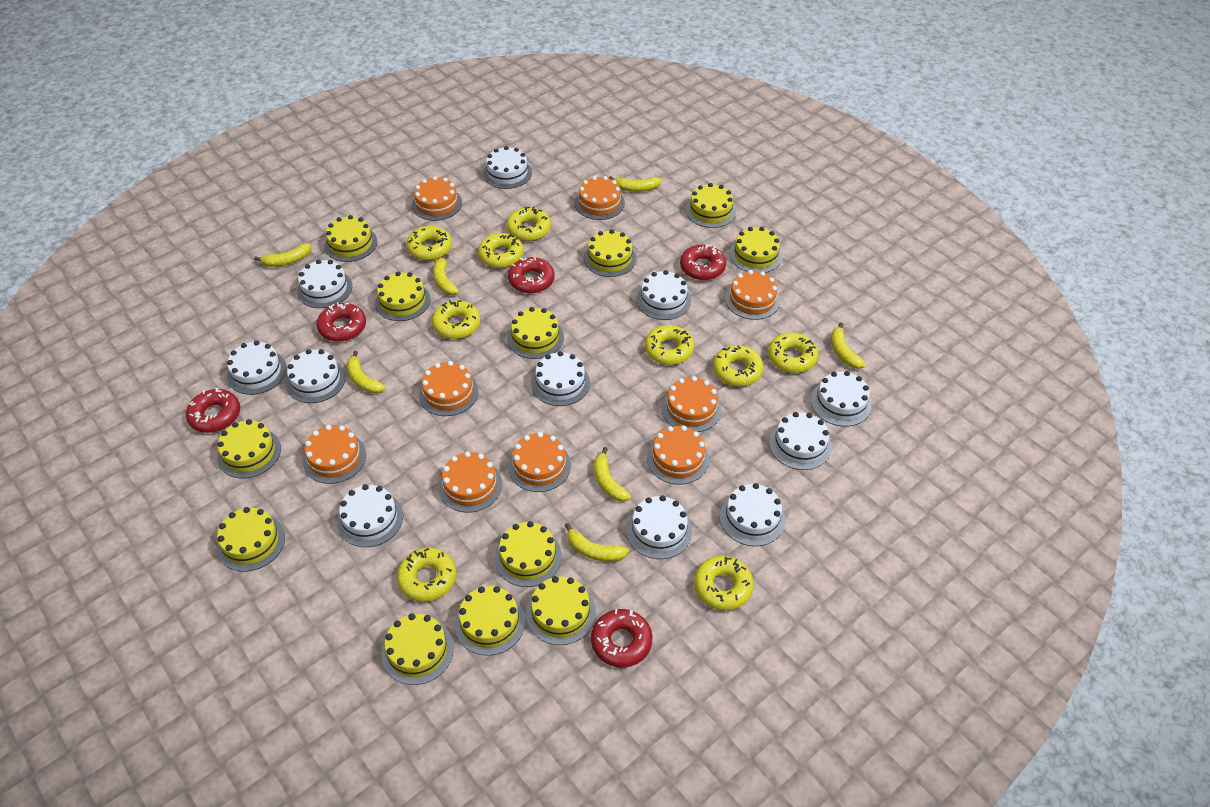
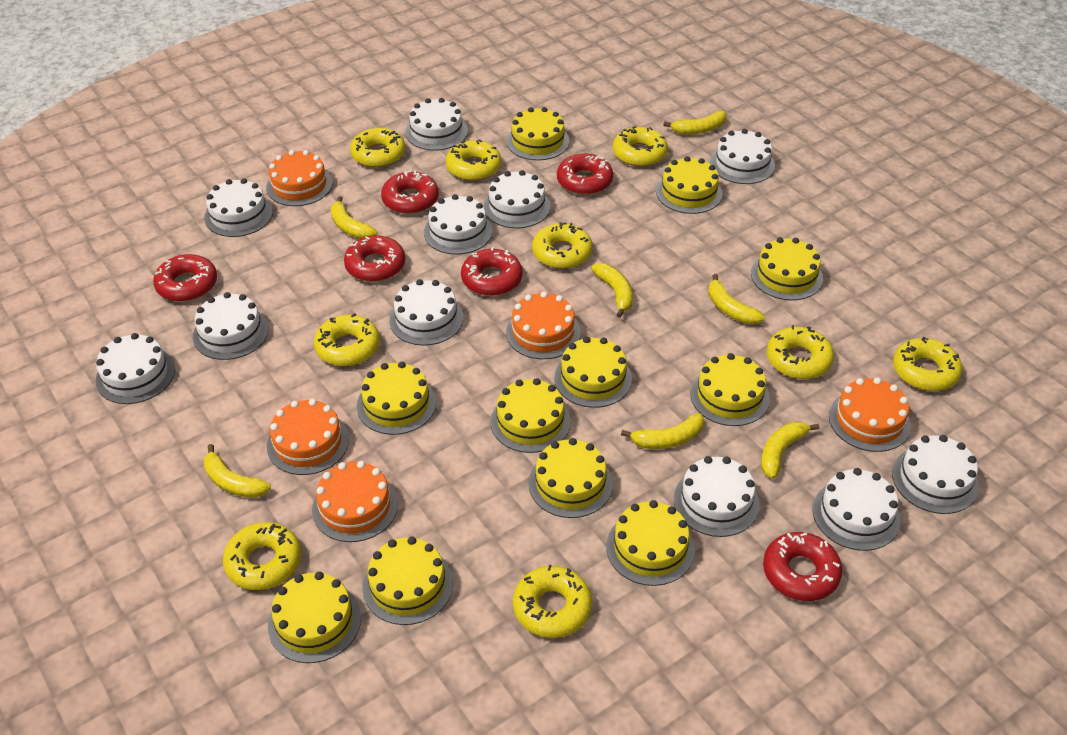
orange cake: 9 -> 5
red donut: 5 -> 6
yellow cake: 12 -> 11

